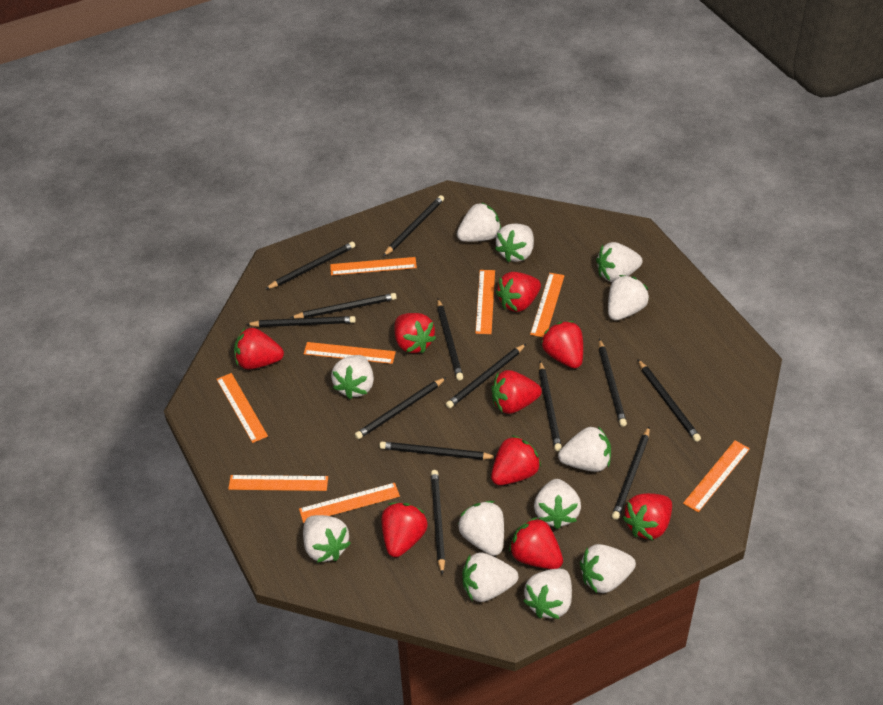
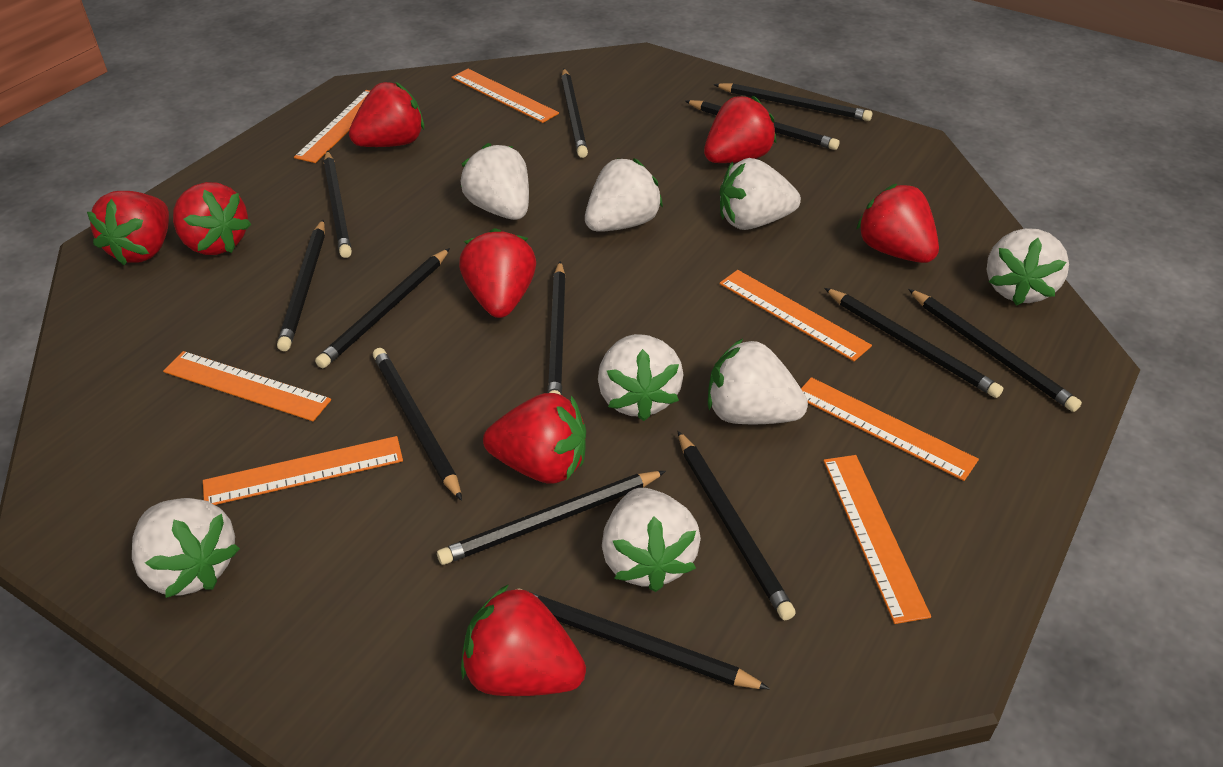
orange ruler: 8 -> 7
red strawberry: 9 -> 8
white strawberry: 12 -> 8

